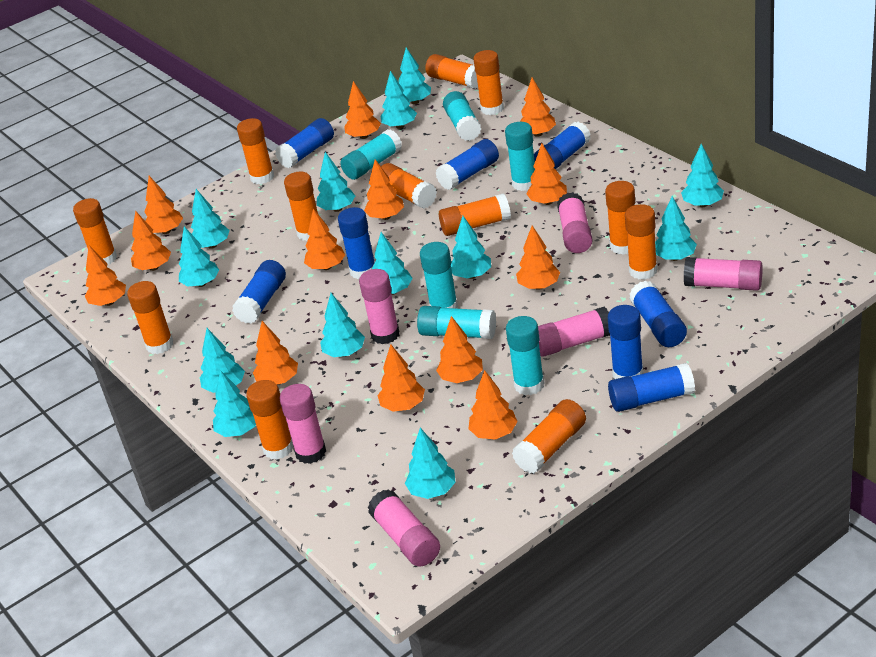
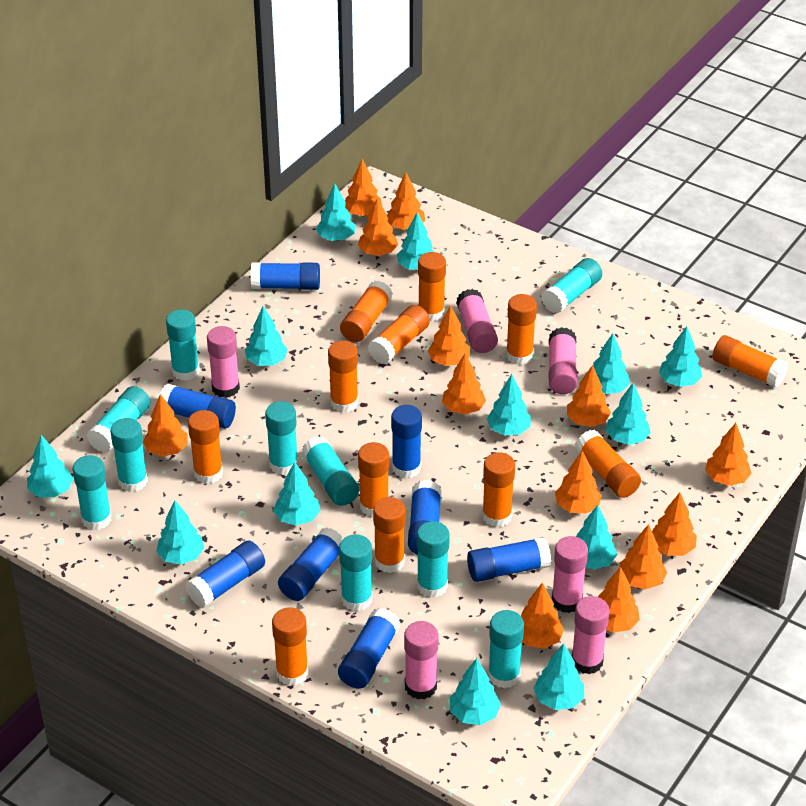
turquoise glue stick: 6 -> 10

